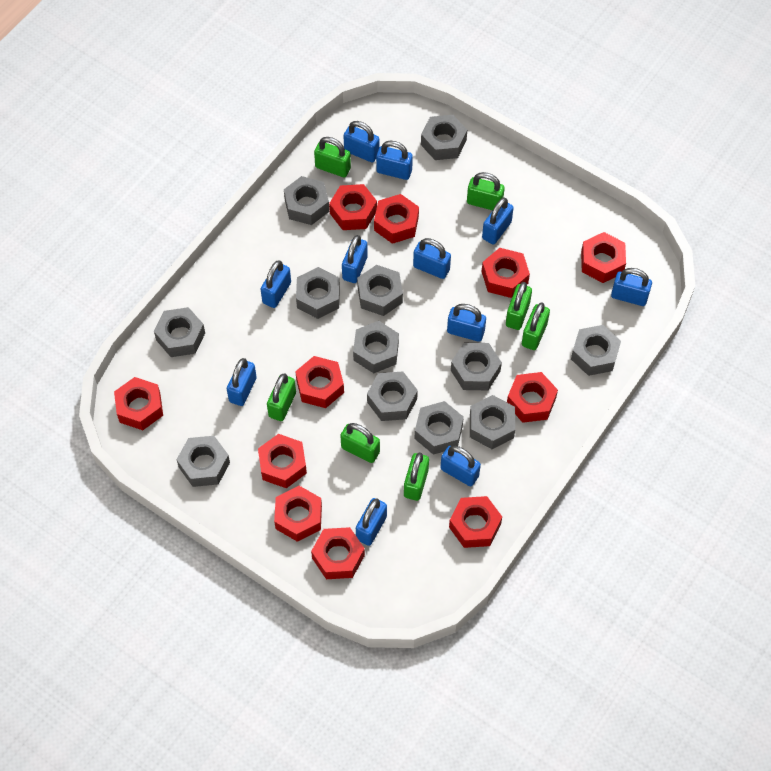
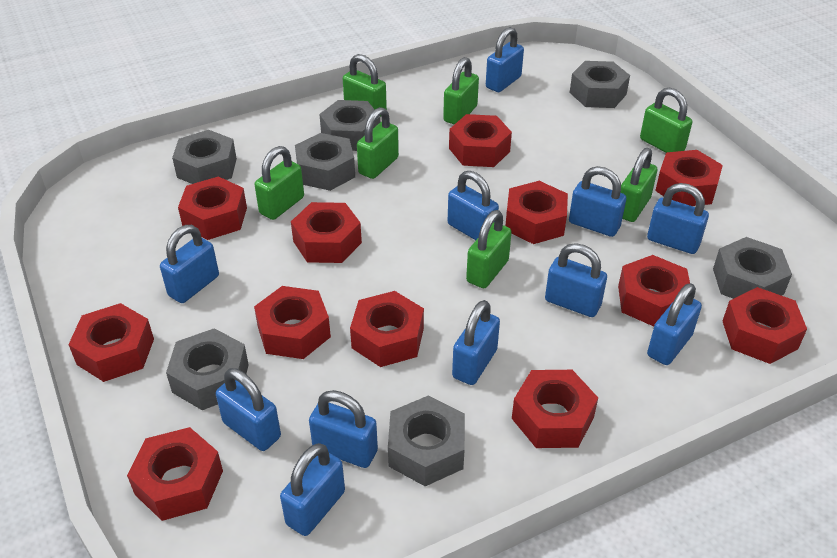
grey nut: 12 -> 7
red nut: 11 -> 12

